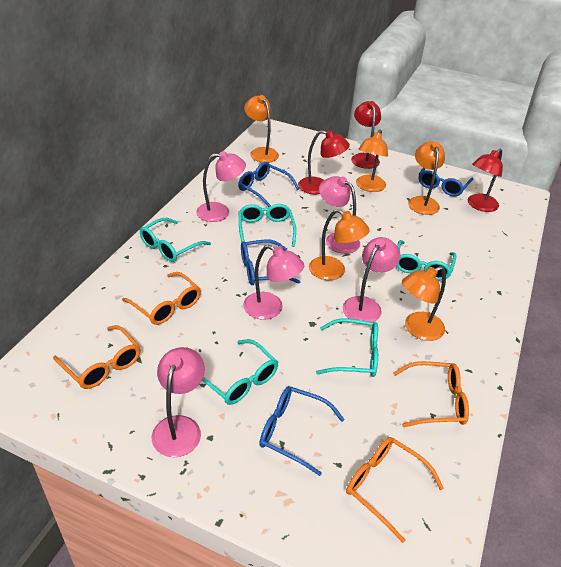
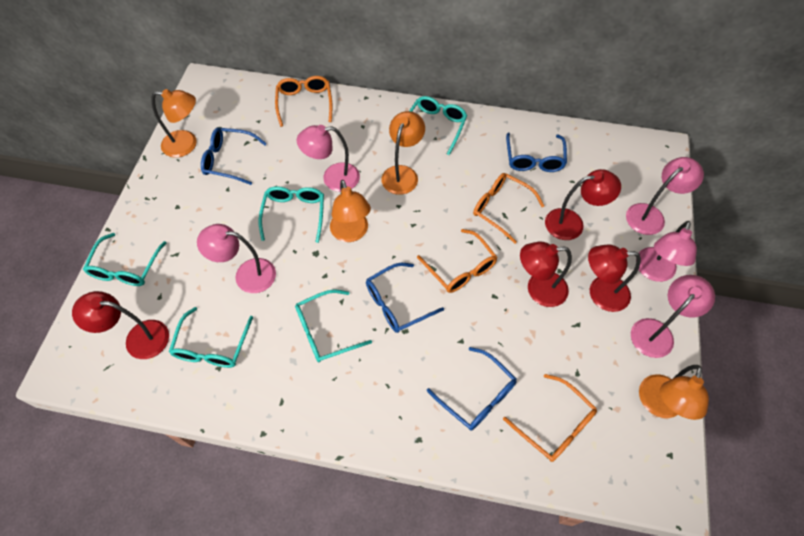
orange lamp: 5 -> 4
red lamp: 3 -> 4

